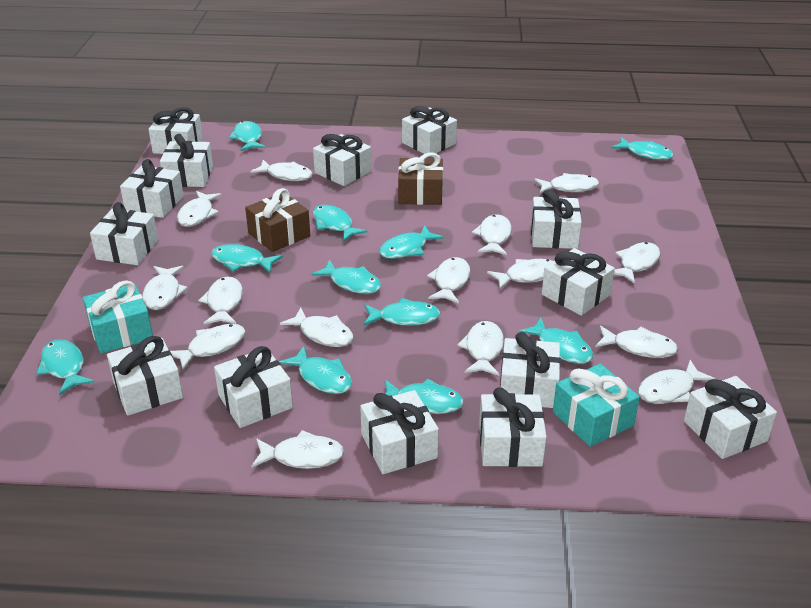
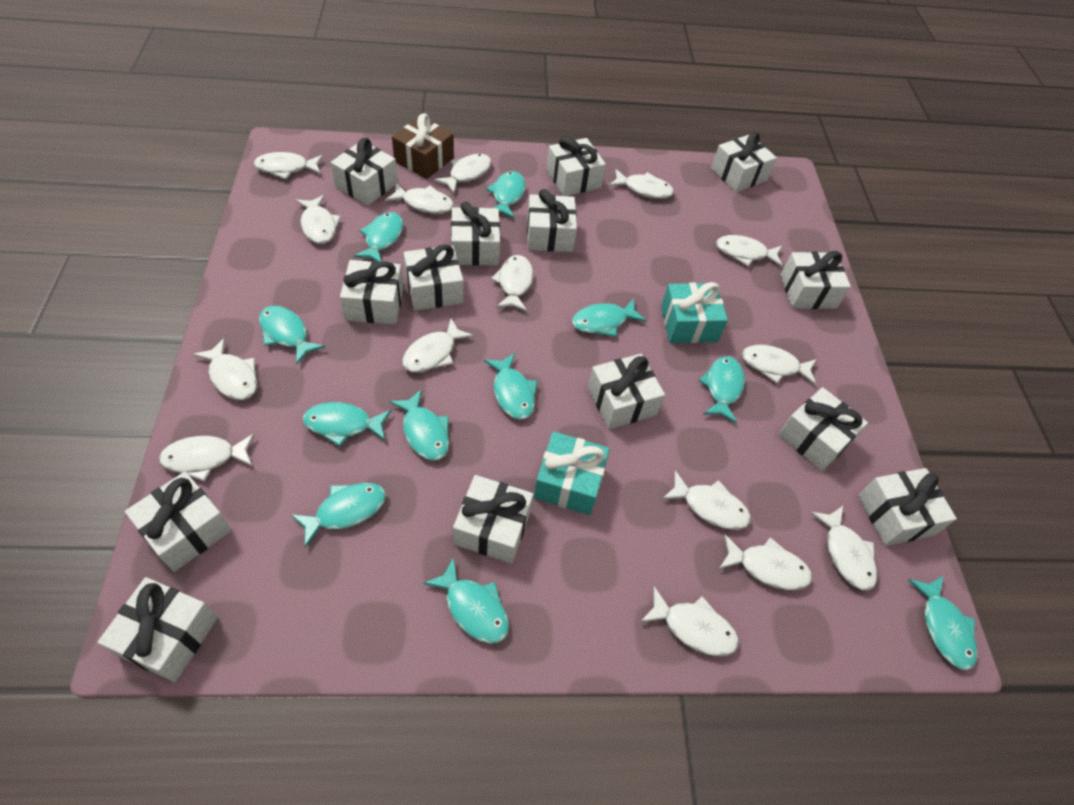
brown gift: 2 -> 1

